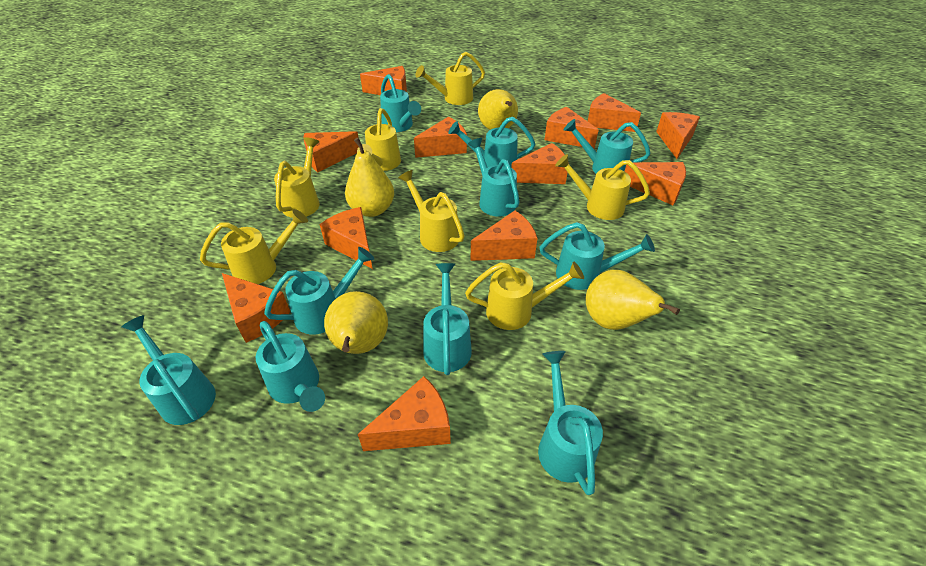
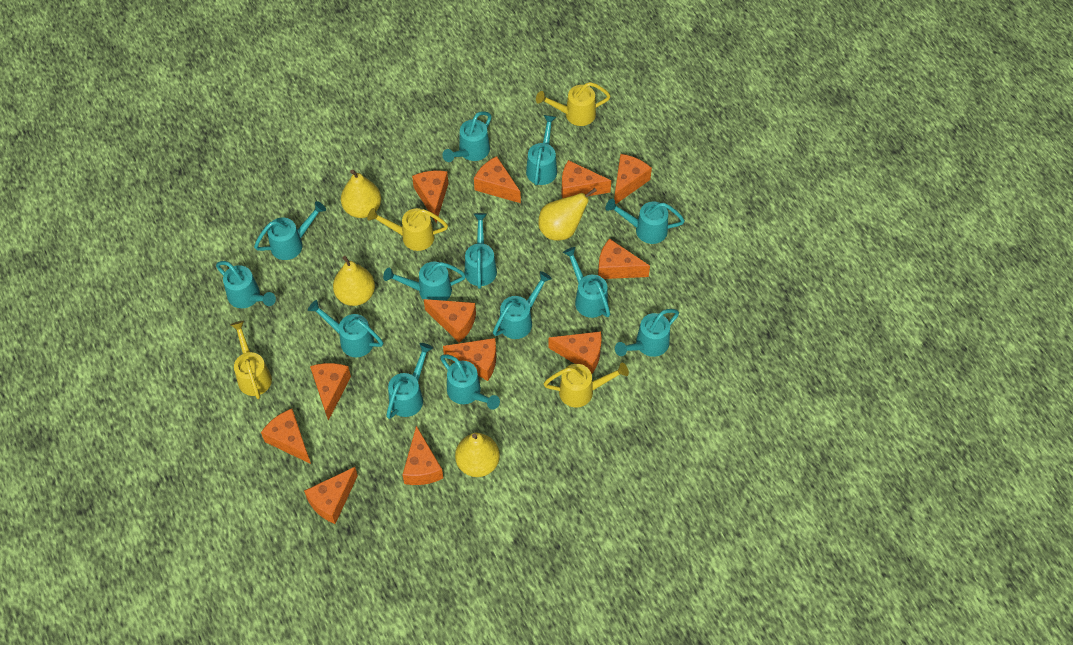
turquoise watering can: 10 -> 13
yellow watering can: 7 -> 4

